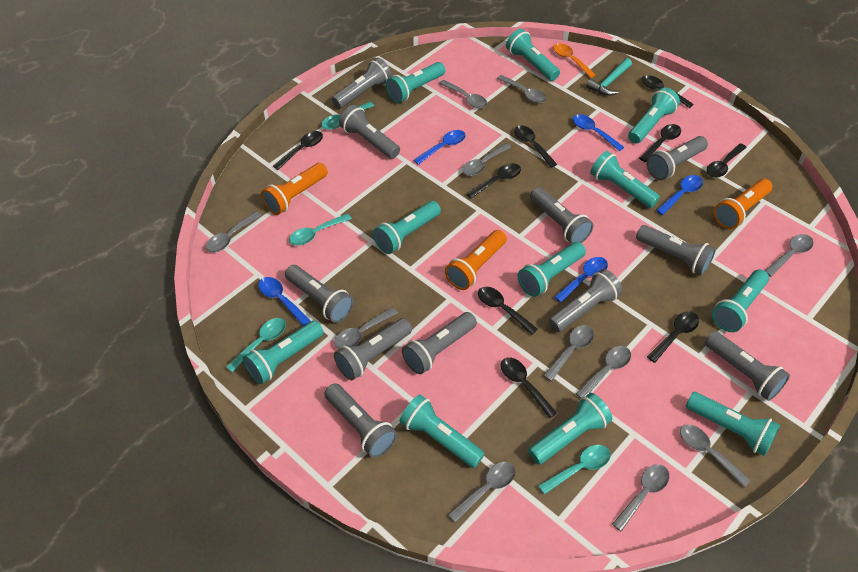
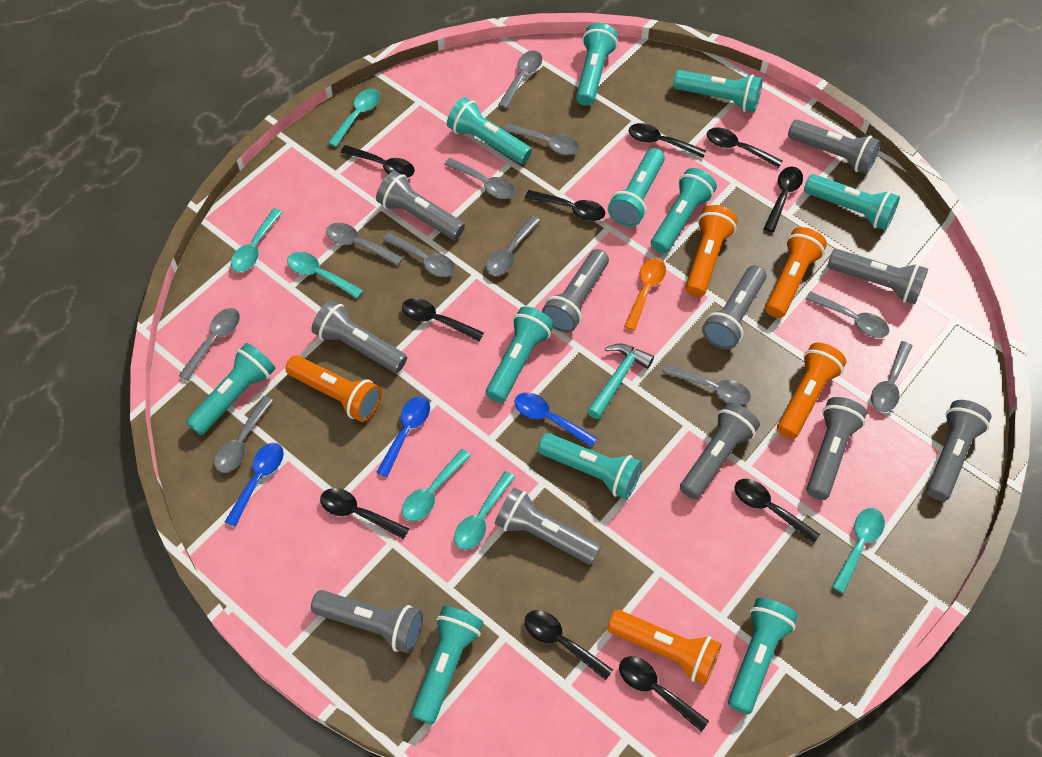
black spoon: 9 -> 10
blue spoon: 5 -> 3
orange flashlight: 3 -> 5
turquoise spoon: 4 -> 6

